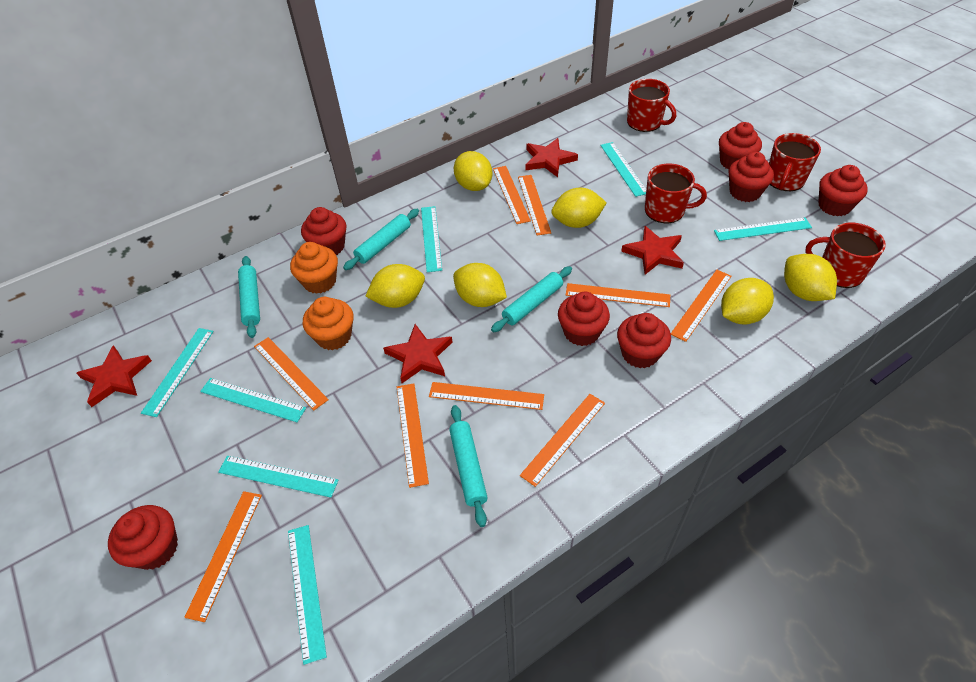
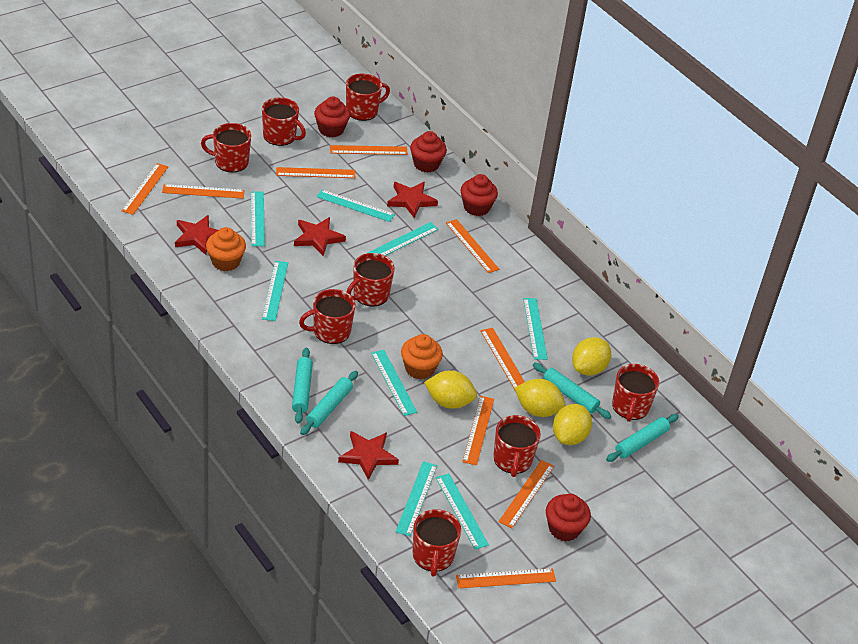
red cupcake: 7 -> 4
red mug: 4 -> 8
turquoise ruler: 7 -> 8
yellow lemon: 6 -> 4

